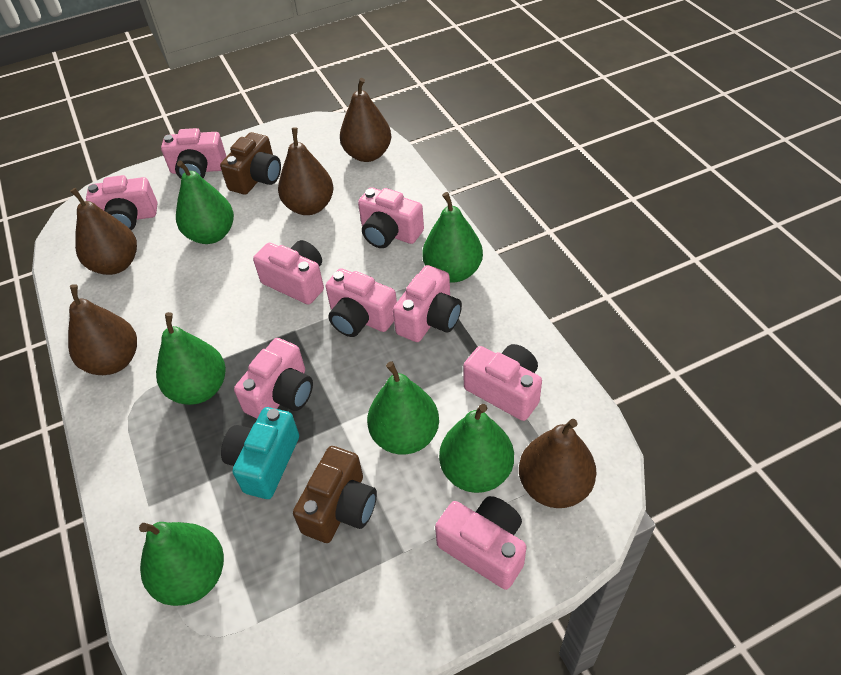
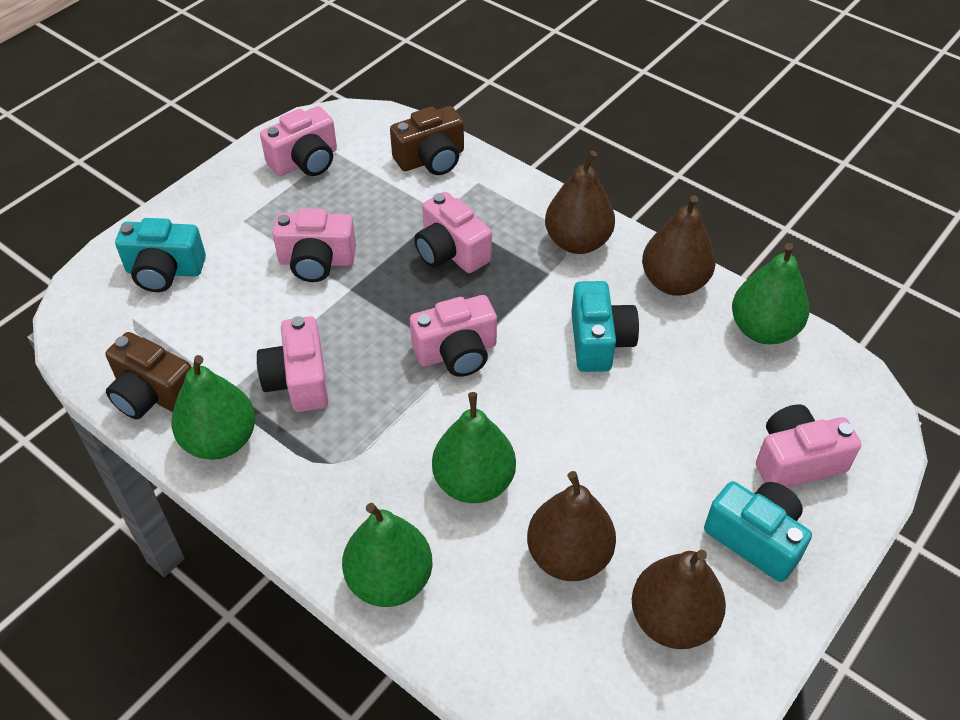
brown pear: 5 -> 4
green pear: 6 -> 4
pink camera: 9 -> 6
turquoise camera: 1 -> 3

